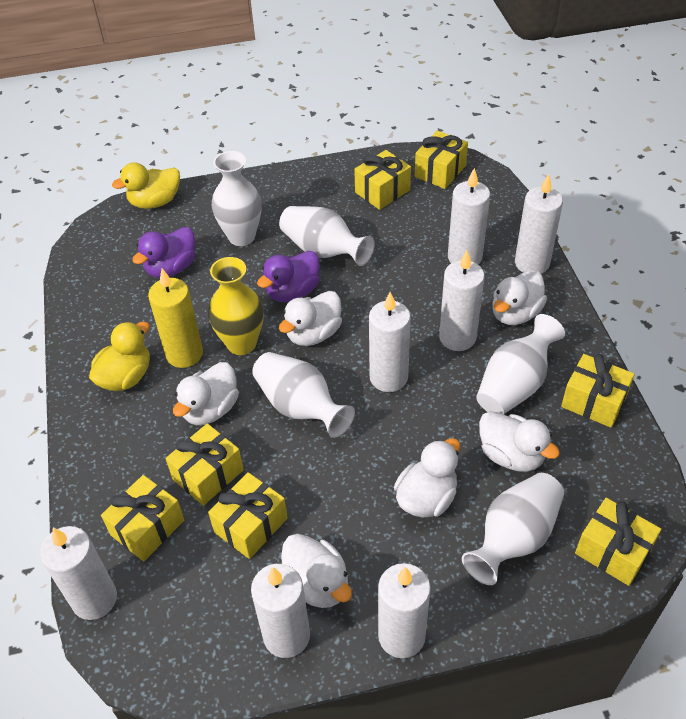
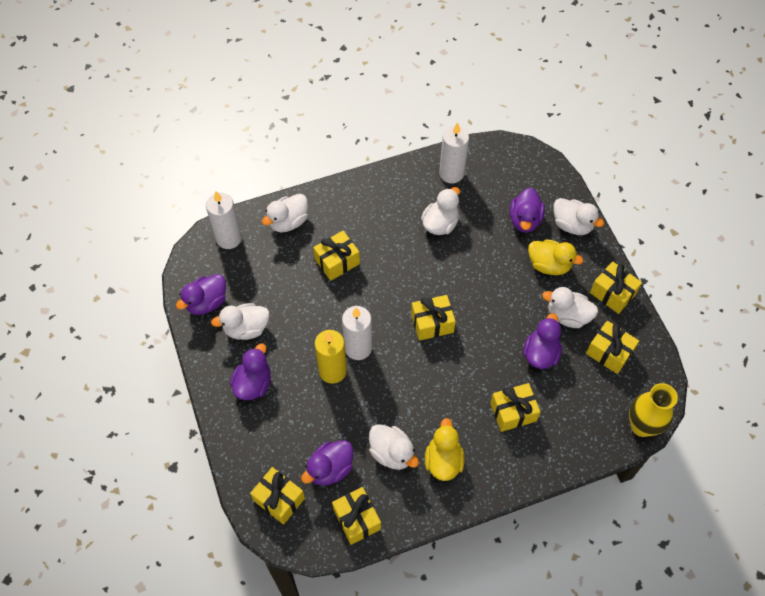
purple duck: 2 -> 5
white candle: 7 -> 3
white vase: 5 -> 0

